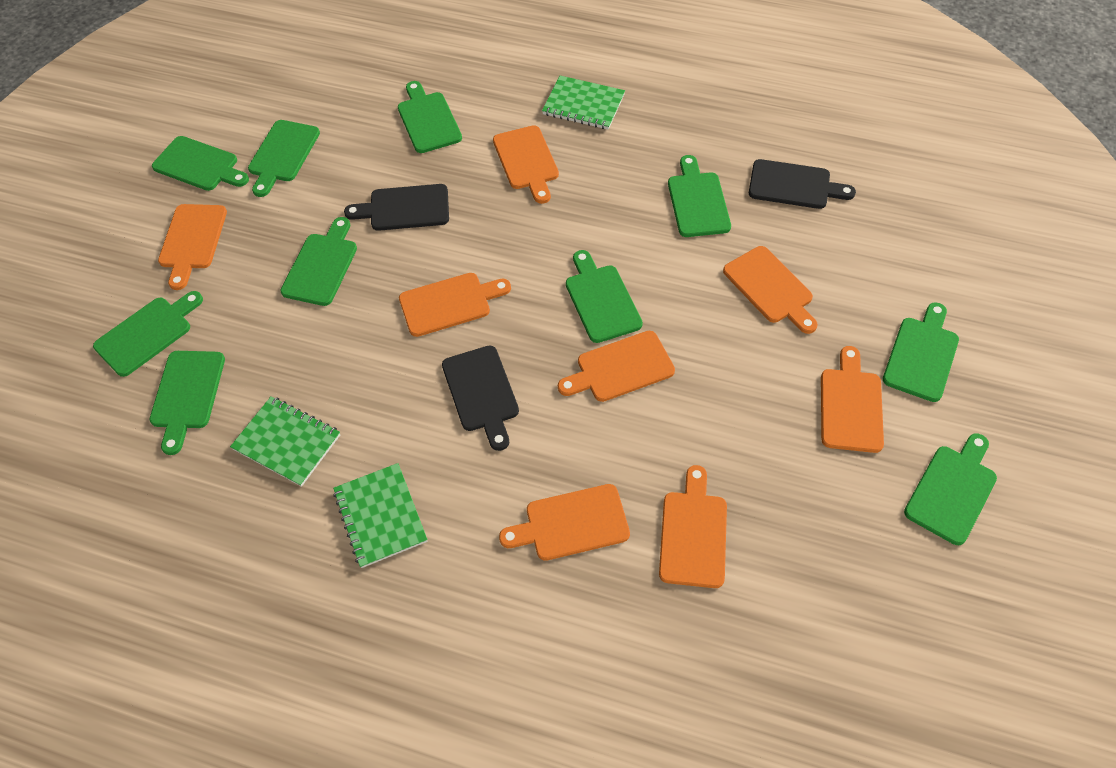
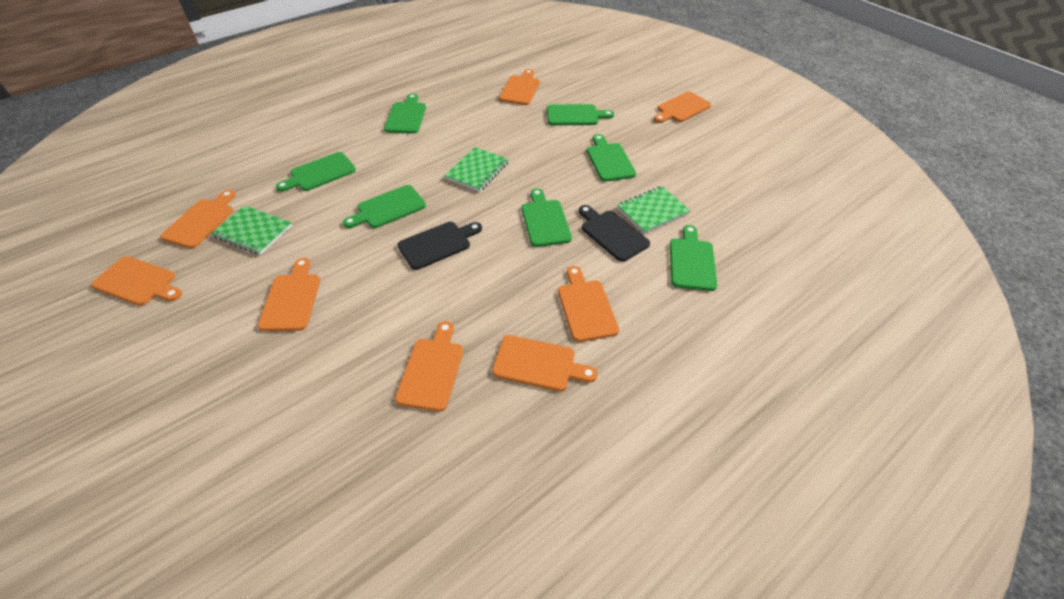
black cutting board: 3 -> 2
green cutting board: 10 -> 7

